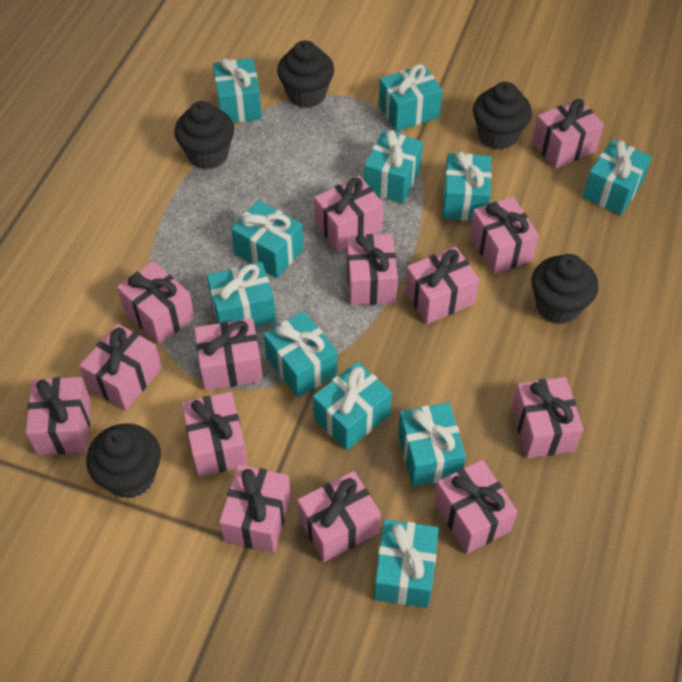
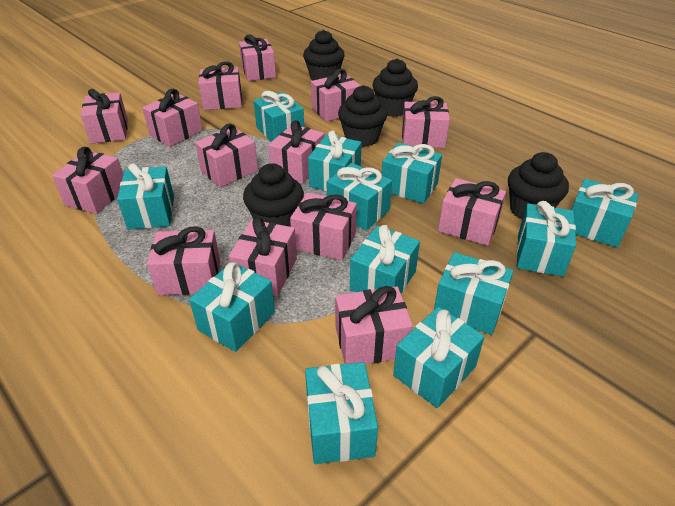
turquoise gift: 11 -> 12

